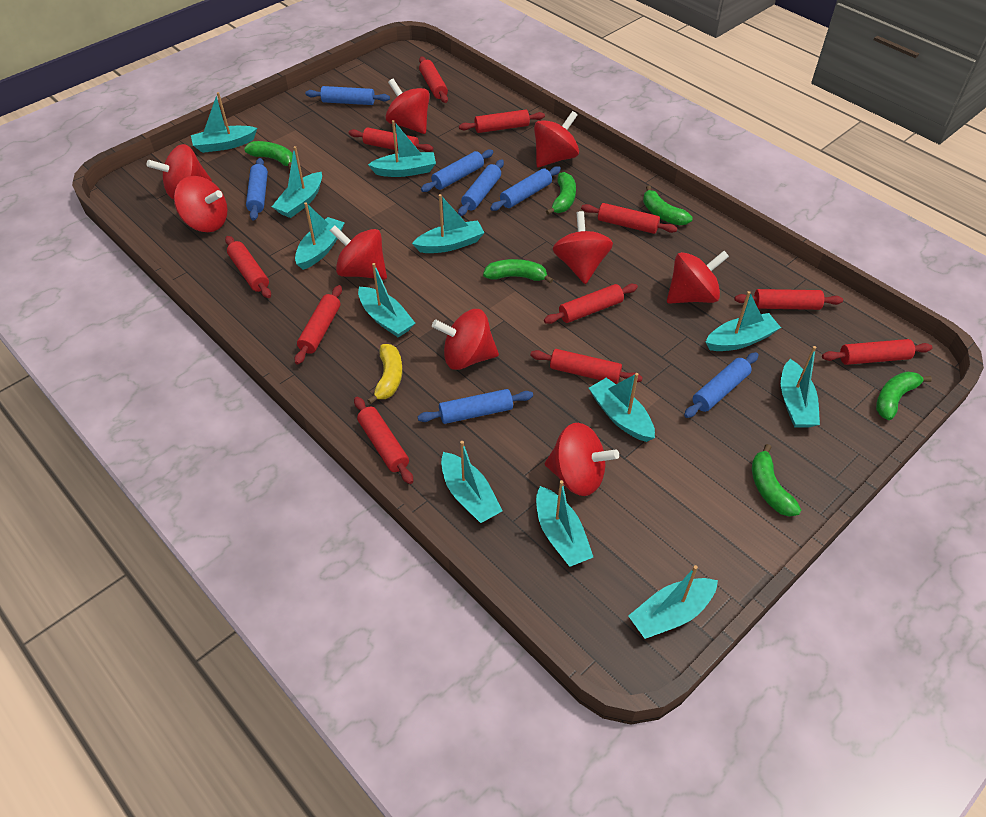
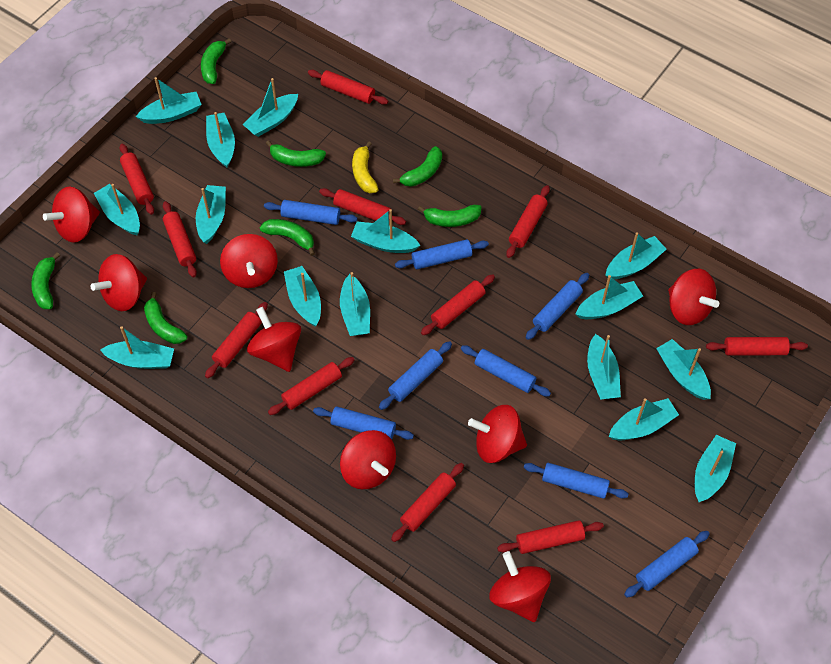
blue rolling pin: 7 -> 8
green banana: 6 -> 7
red spinning top: 9 -> 8
turquoise boat: 12 -> 15

